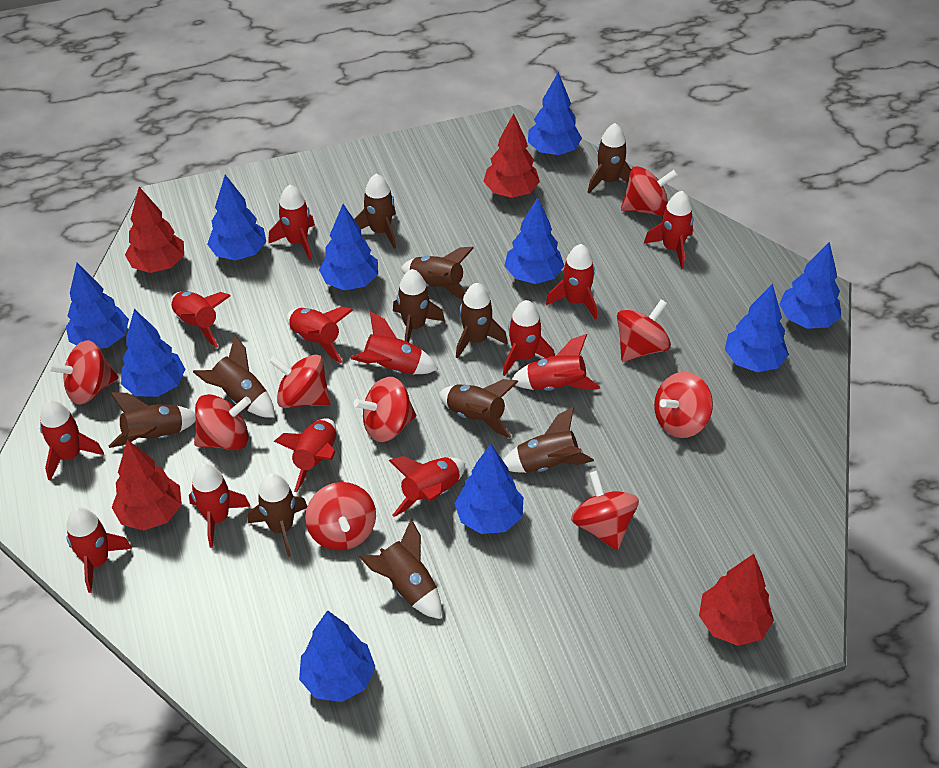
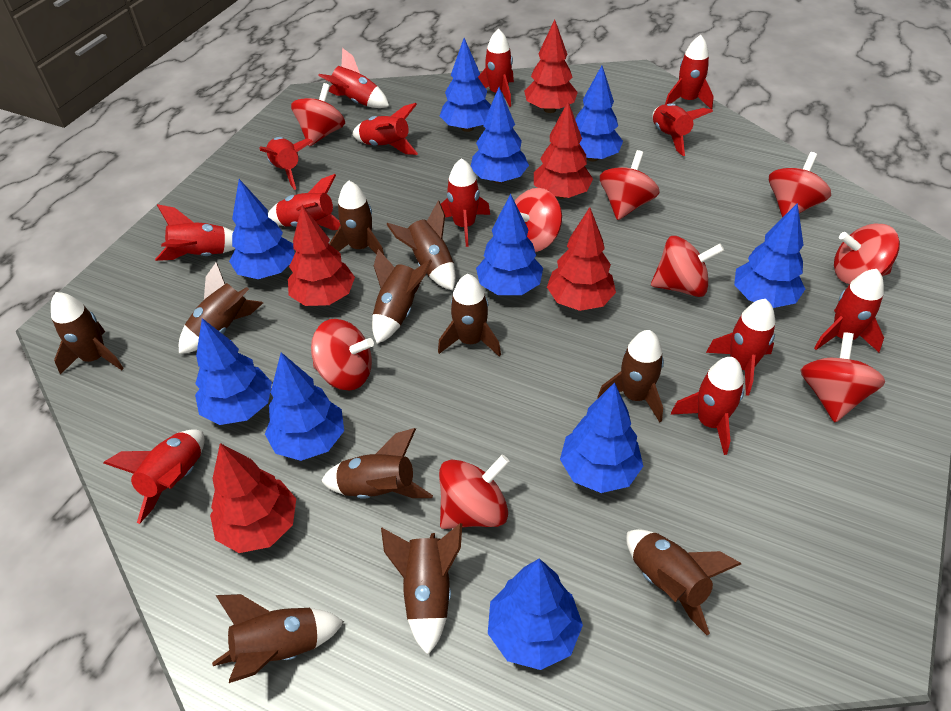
red tree: 4 -> 5

